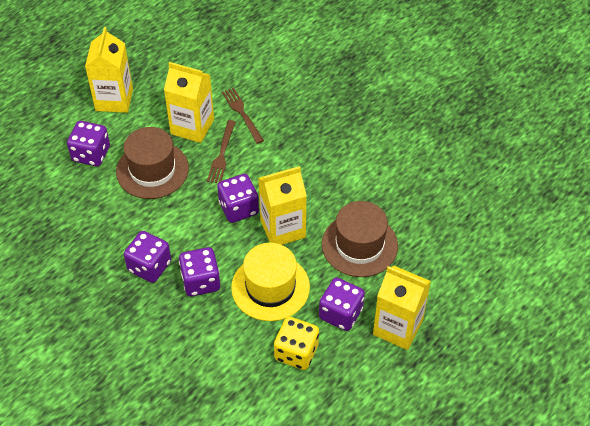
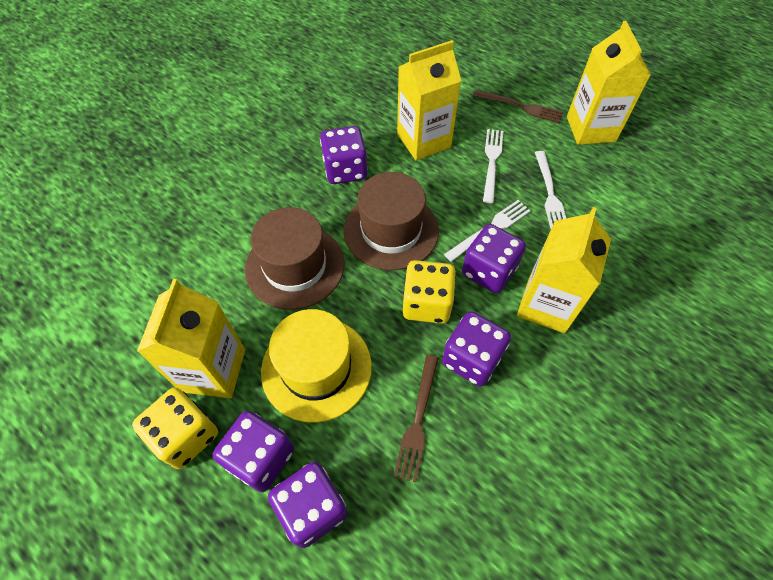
white fork: 0 -> 3
yellow dice: 1 -> 2

